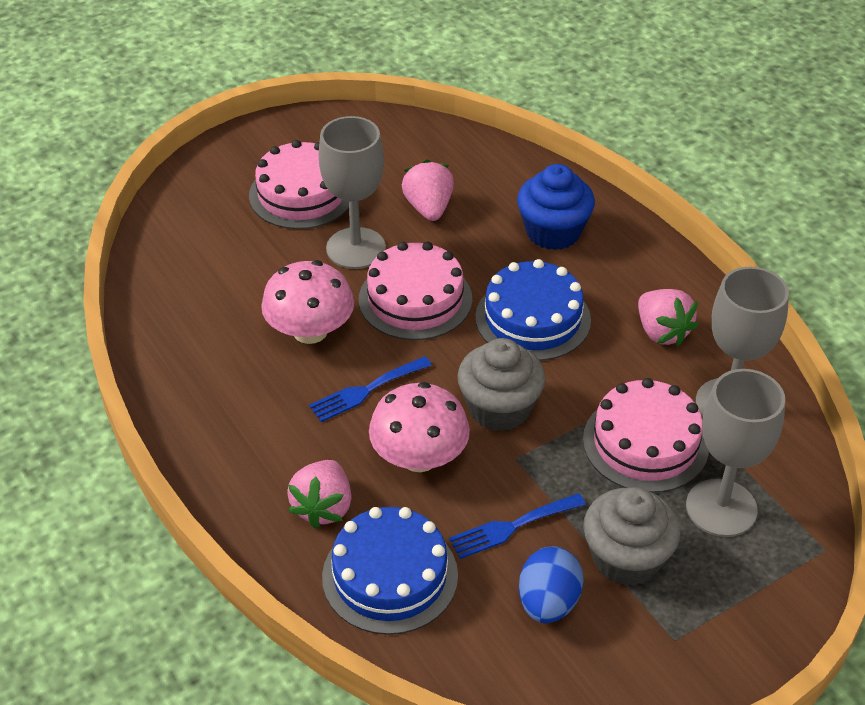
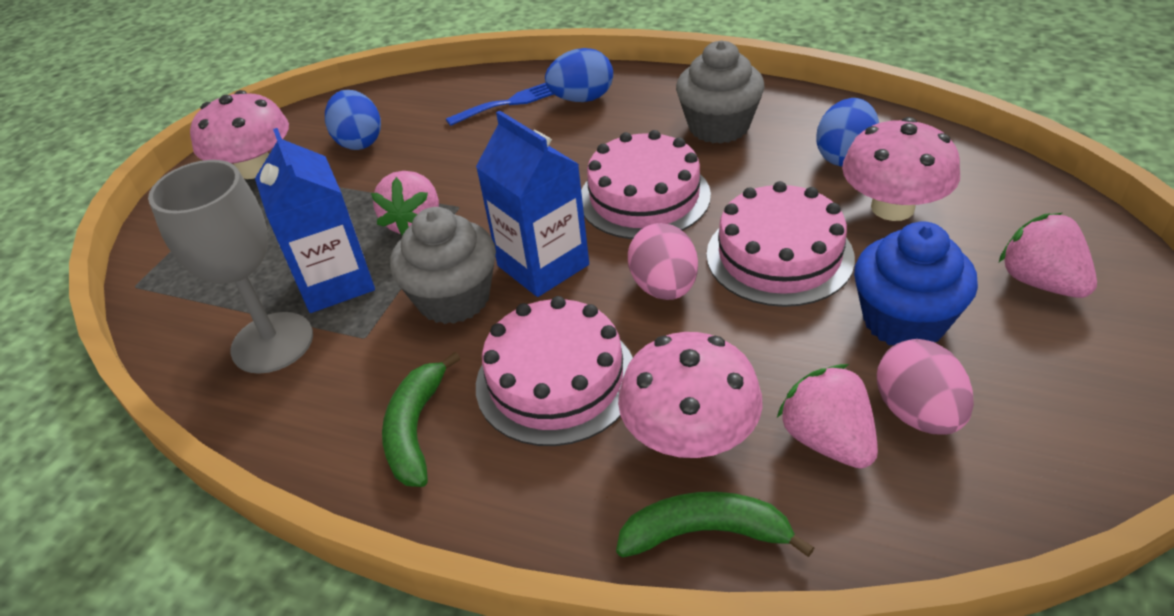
blue cake: 2 -> 0
blue carton: 0 -> 2
blue egg: 1 -> 3
blue fork: 2 -> 1
green banana: 0 -> 2
grey goblet: 3 -> 1
pink egg: 0 -> 2
pink mushroom: 2 -> 3

